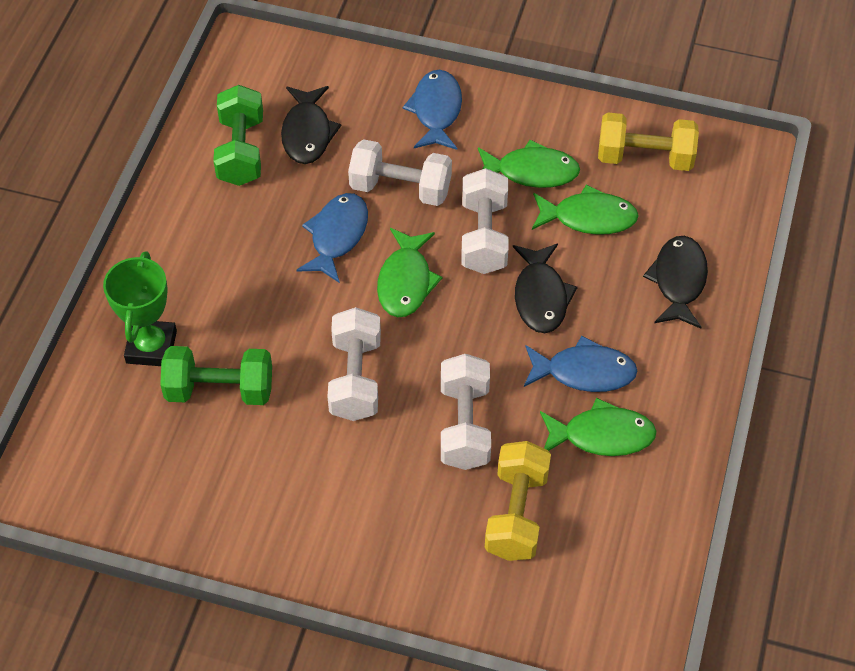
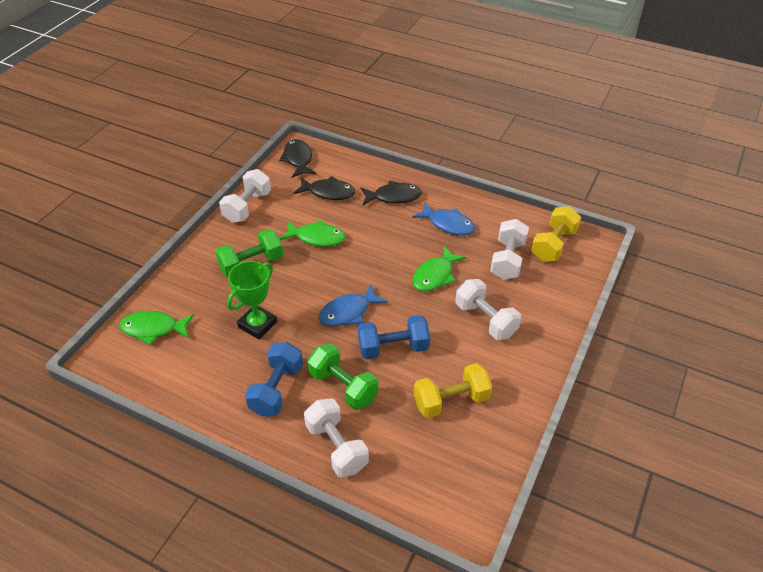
blue dumbbell: 0 -> 2
blue fish: 3 -> 2
green fish: 4 -> 3

